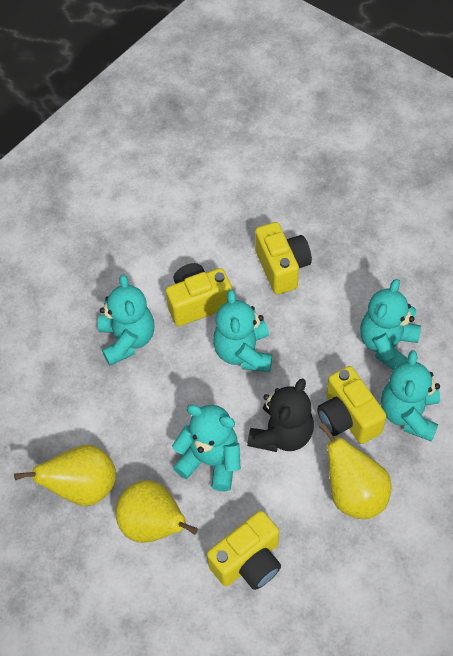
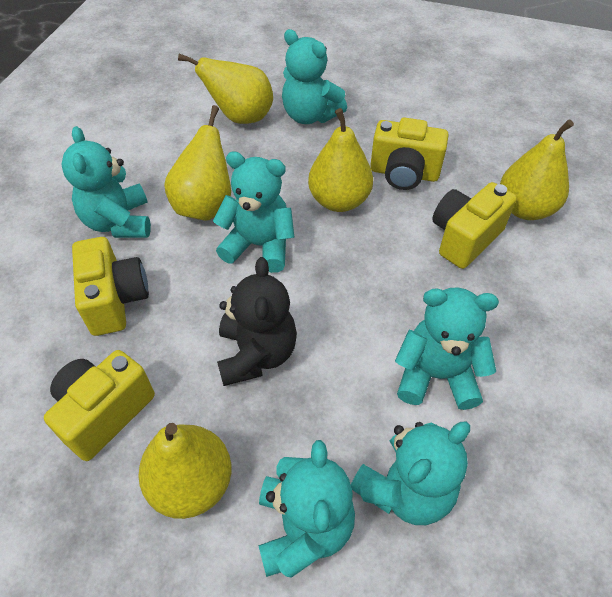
turquoise teddy bear: 5 -> 6
yellow pear: 3 -> 5

